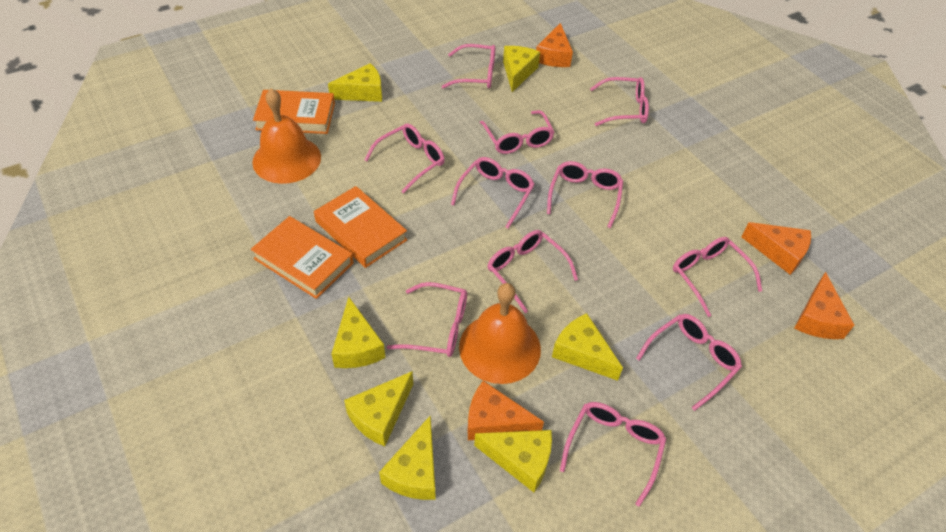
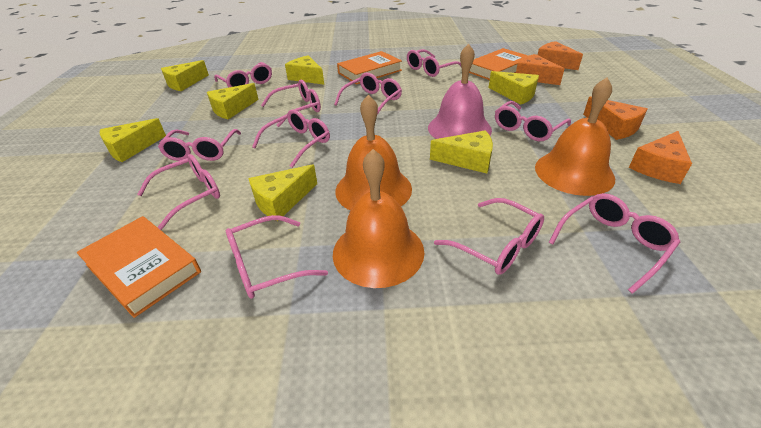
orange bell: 2 -> 3
pink bell: 0 -> 1

